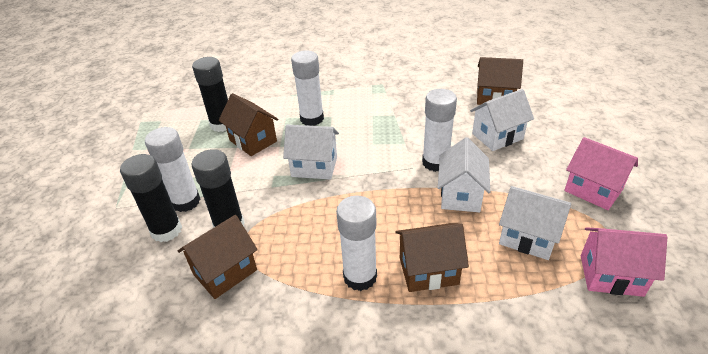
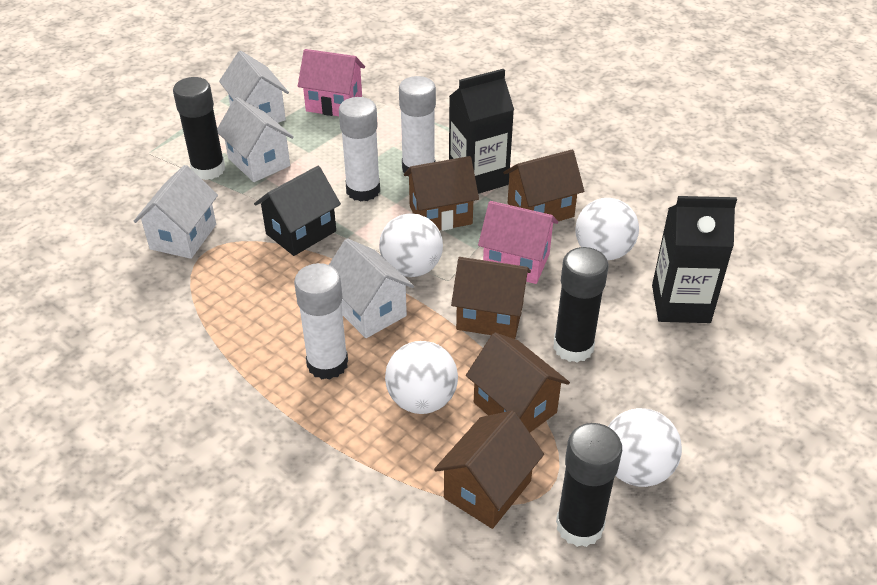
black carton: 0 -> 2
black house: 0 -> 1
brown house: 4 -> 5
white ball: 0 -> 4
white glue stick: 4 -> 3

